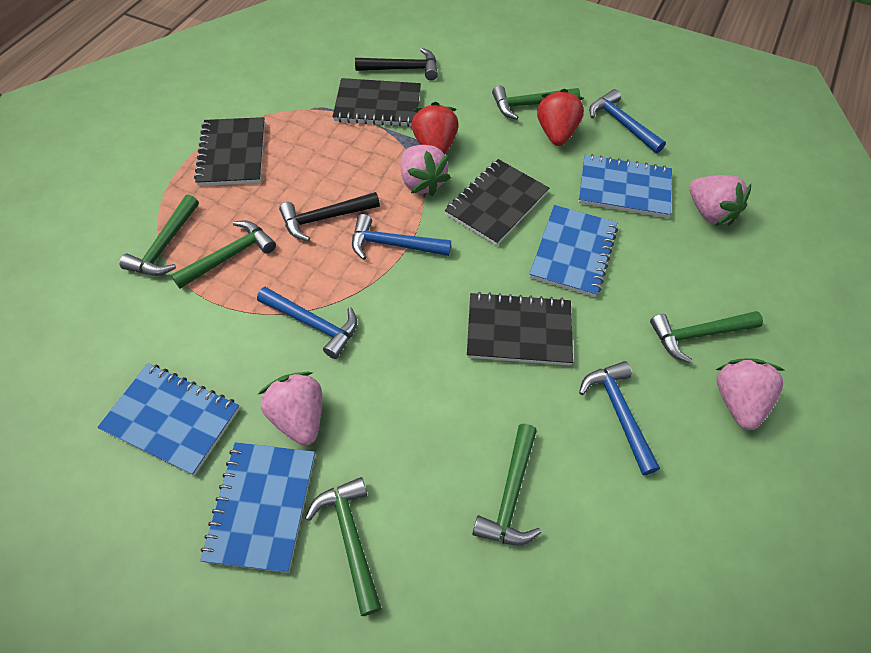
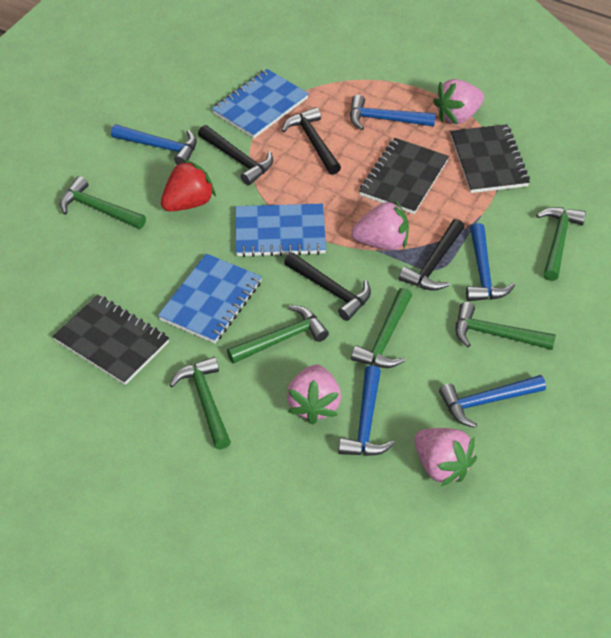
black hammer: 2 -> 4
black notebook: 4 -> 3
blue hammer: 4 -> 5
blue notebook: 4 -> 3
red strawberry: 2 -> 1

